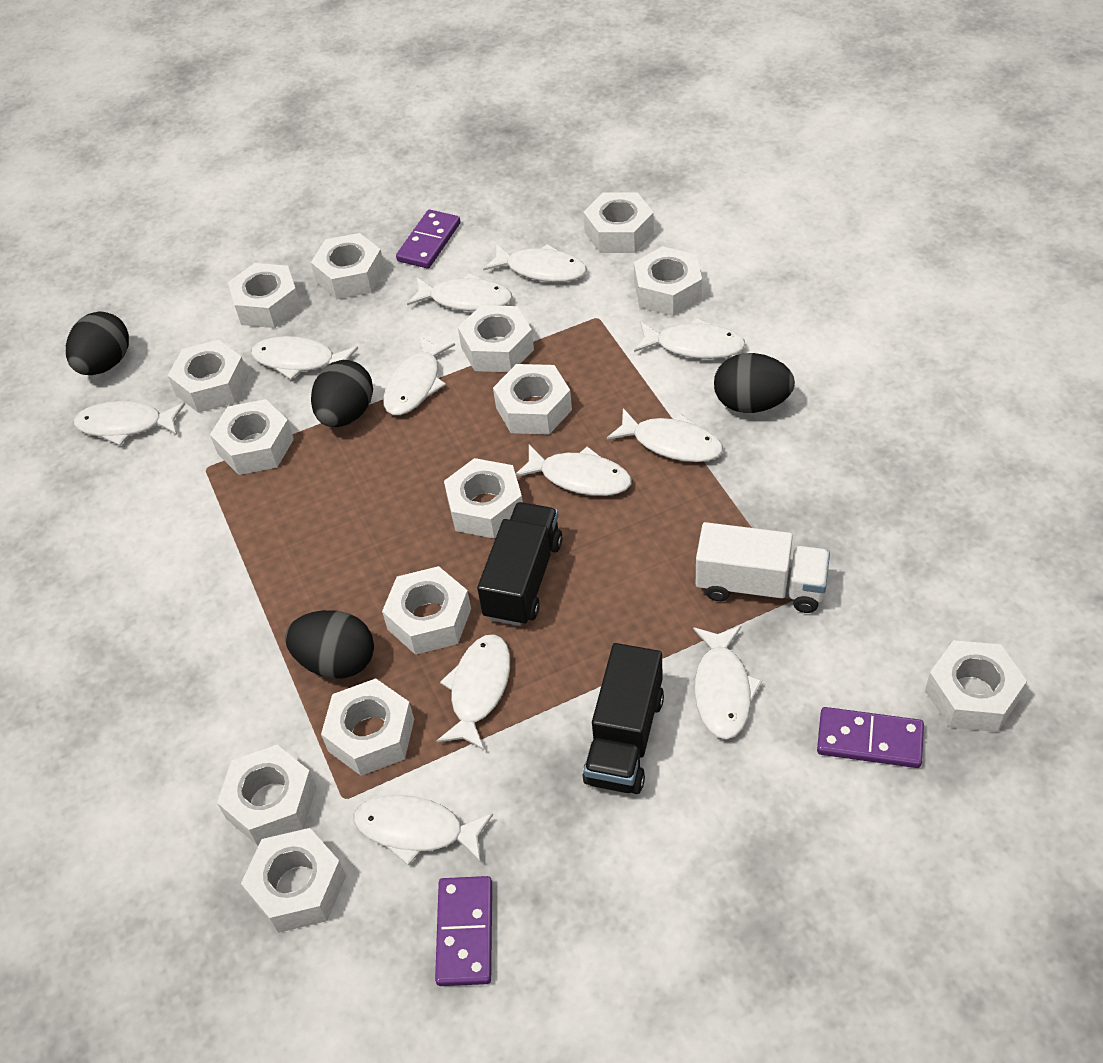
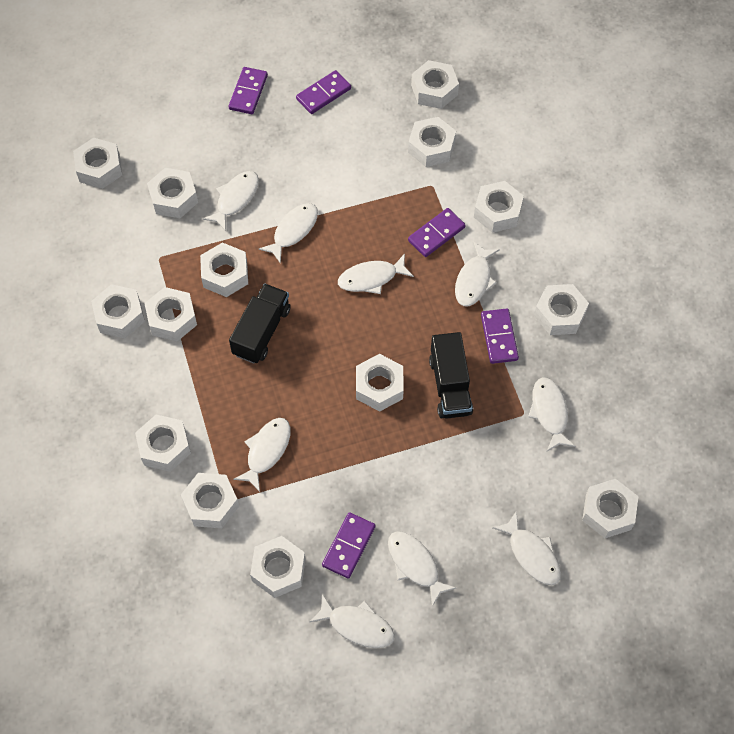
black egg: 4 -> 0
purple domino: 3 -> 5
white fish: 11 -> 9
white truck: 1 -> 0

